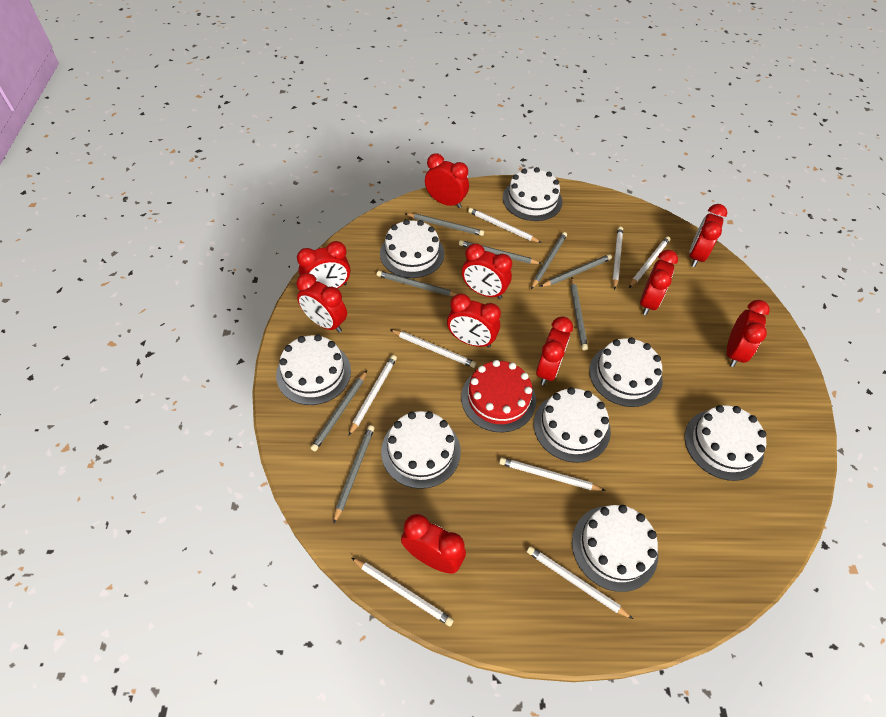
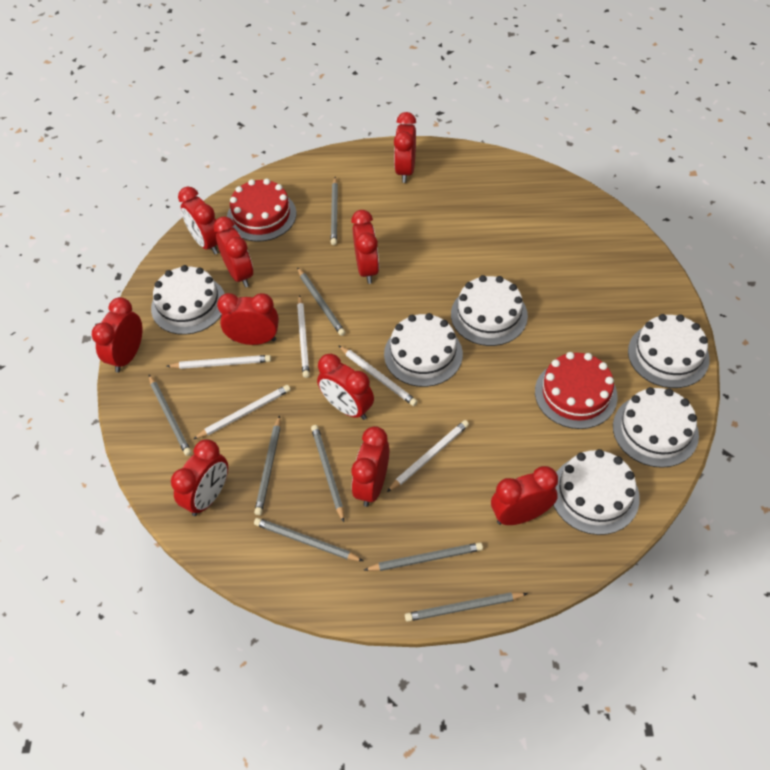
red cake: 1 -> 2
white cake: 8 -> 6
white pencil: 8 -> 5

